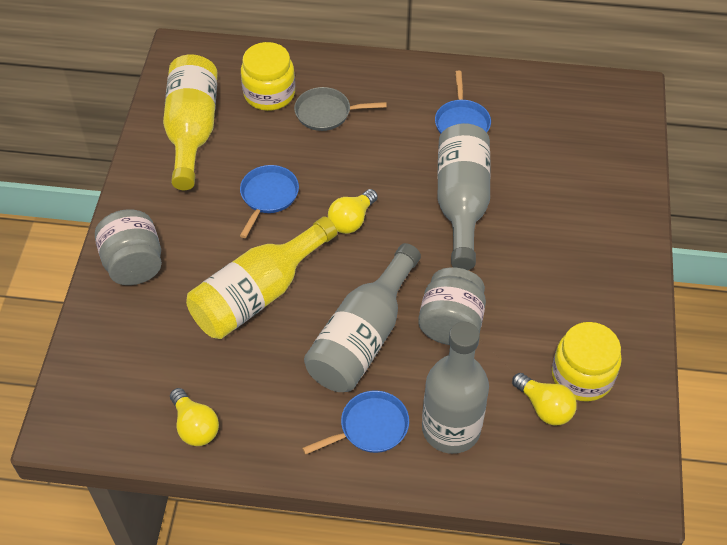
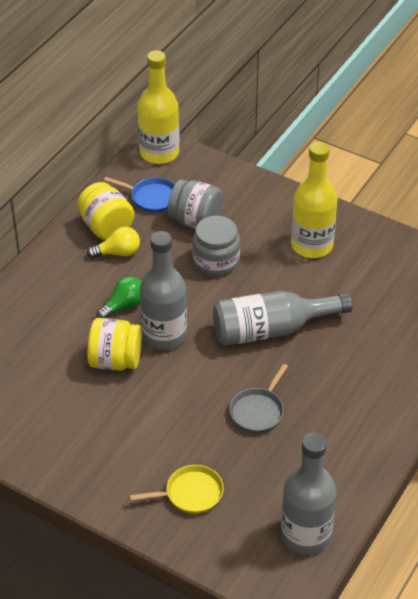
blue pan: 3 -> 1
green light bulb: 0 -> 1
yellow light bulb: 3 -> 1
yellow pan: 0 -> 1

